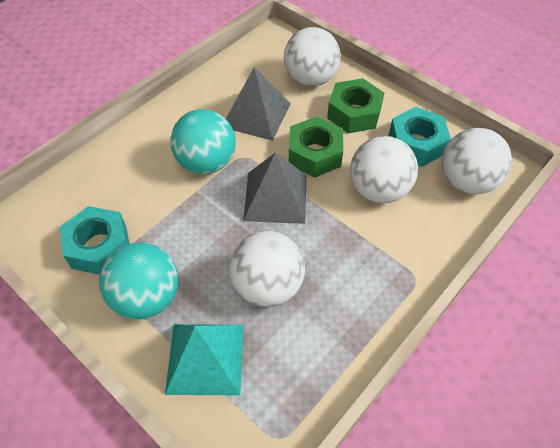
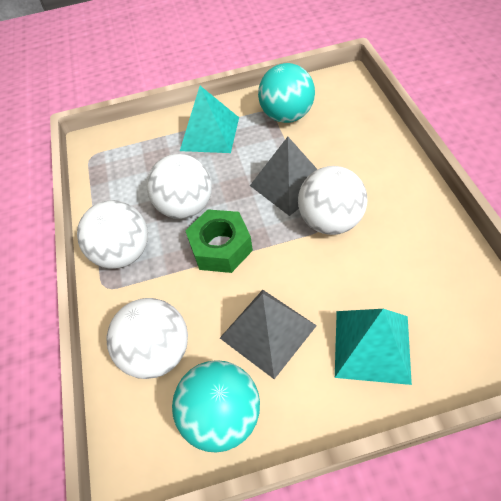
green nut: 2 -> 1
turquoise nut: 2 -> 0
turquoise pyramid: 1 -> 2

